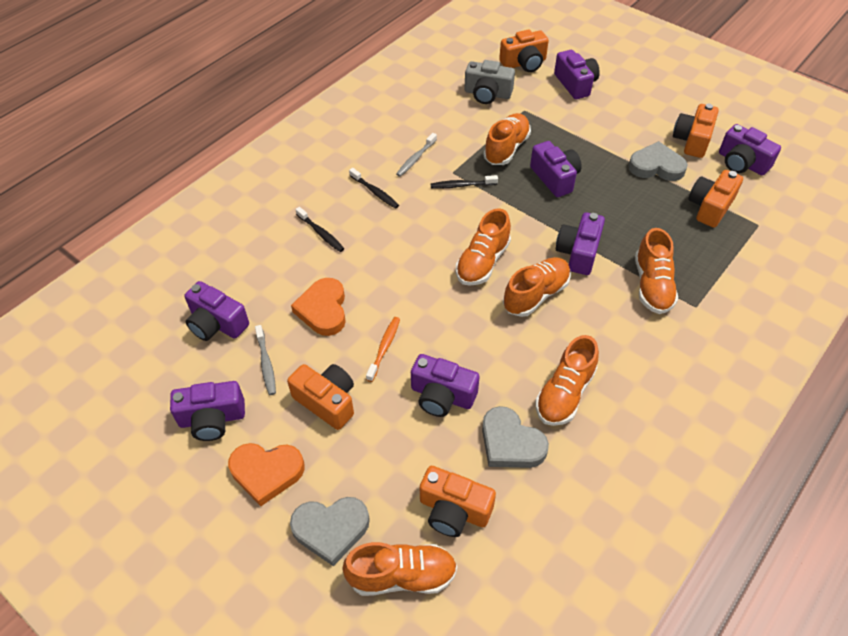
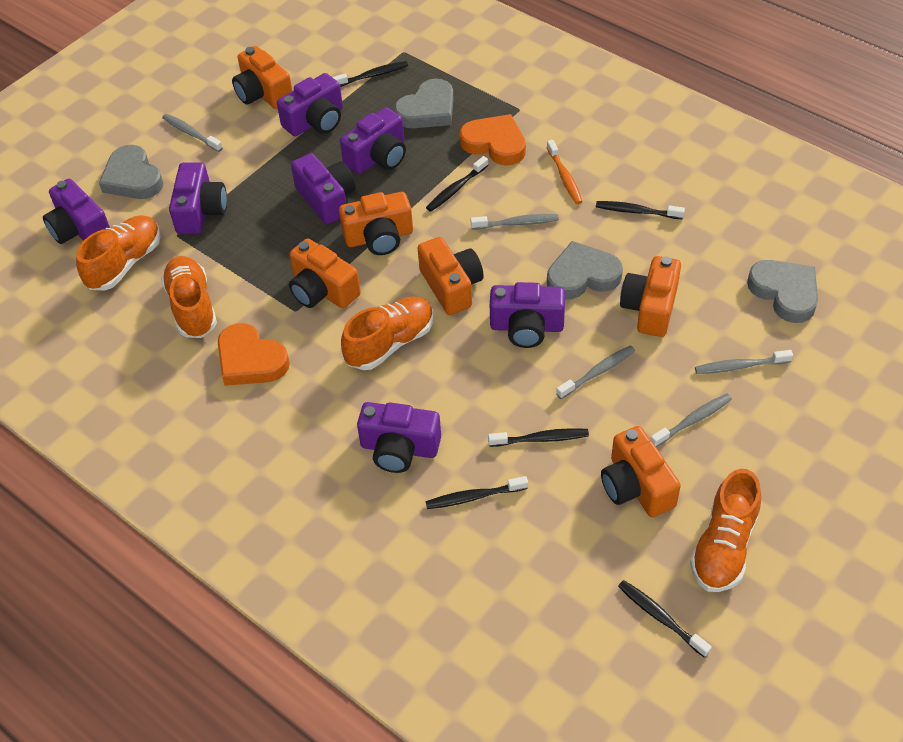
black toothbrush: 3 -> 6
grey camera: 1 -> 0
grey heart: 3 -> 4
grey toothbrush: 2 -> 5
orange camera: 5 -> 6
orange shoe: 6 -> 4

